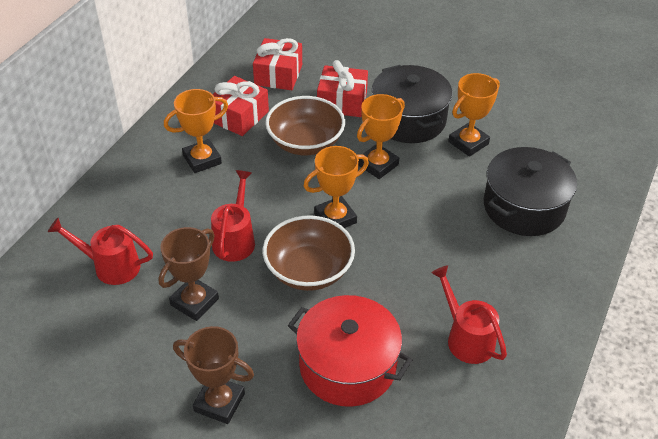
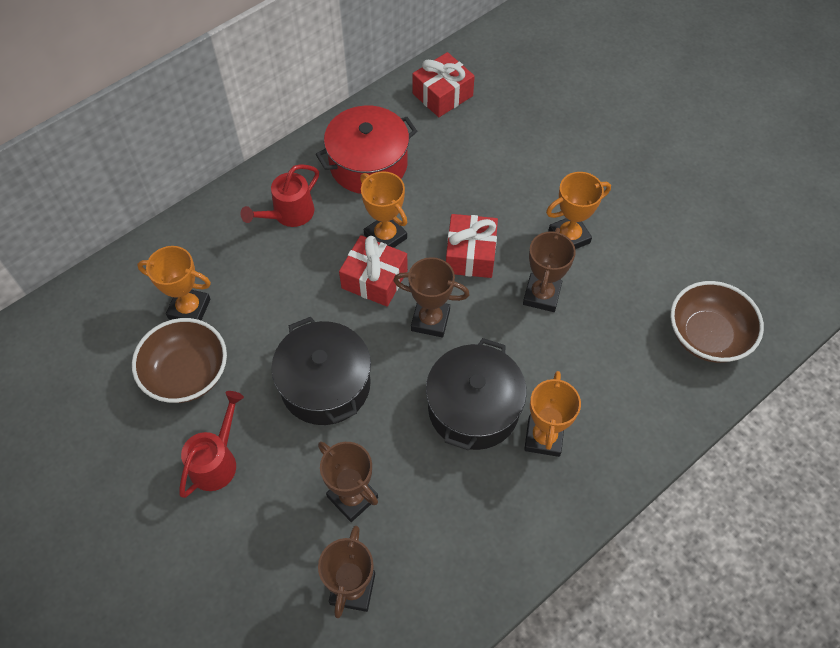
brown trophy: 2 -> 4
red watering can: 3 -> 2

